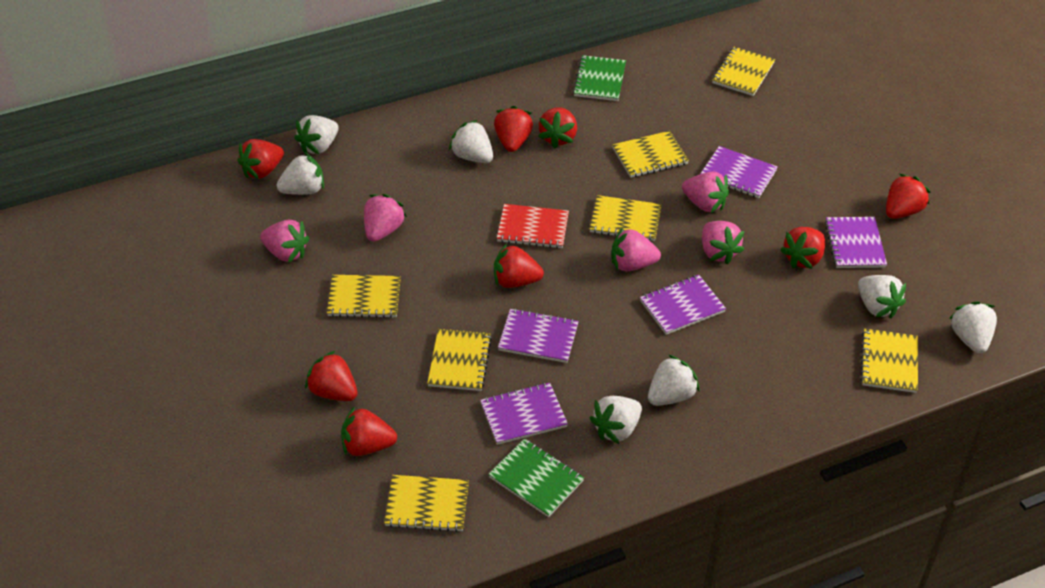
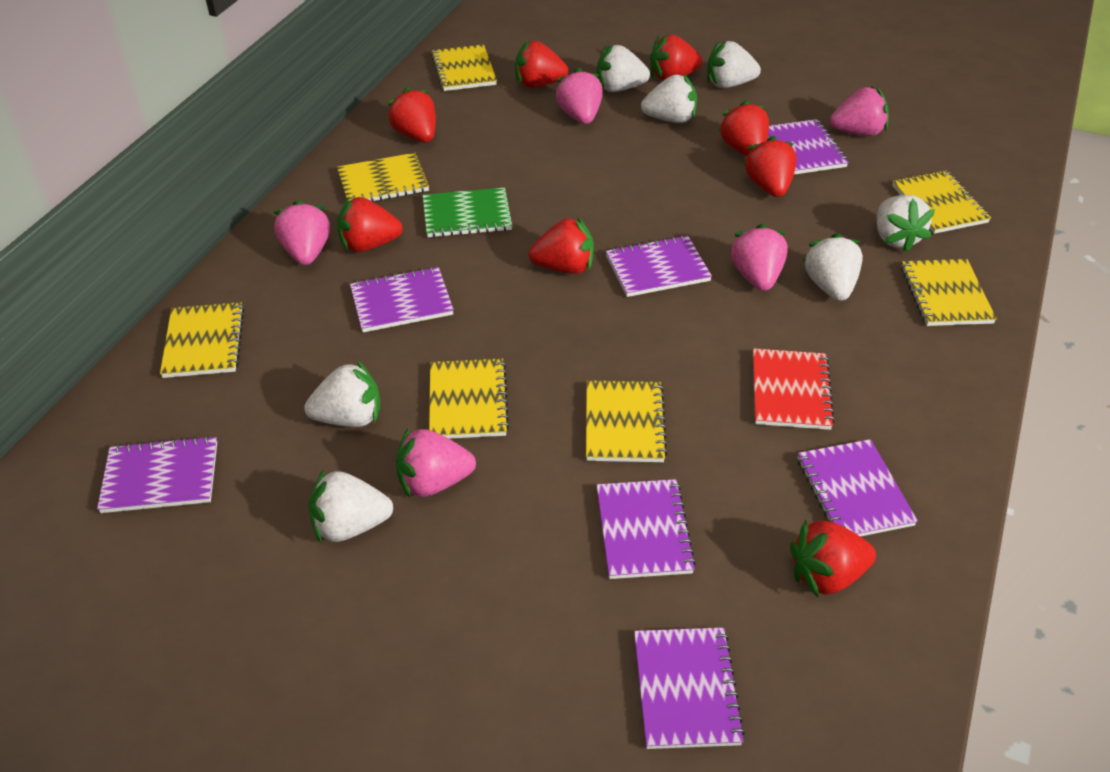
green notebook: 2 -> 1
purple notebook: 5 -> 7

